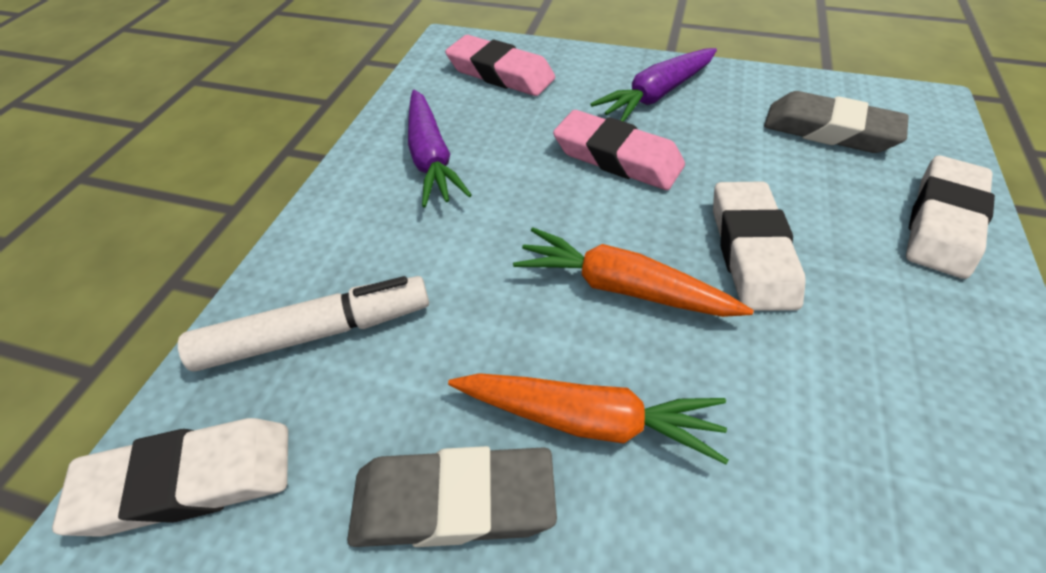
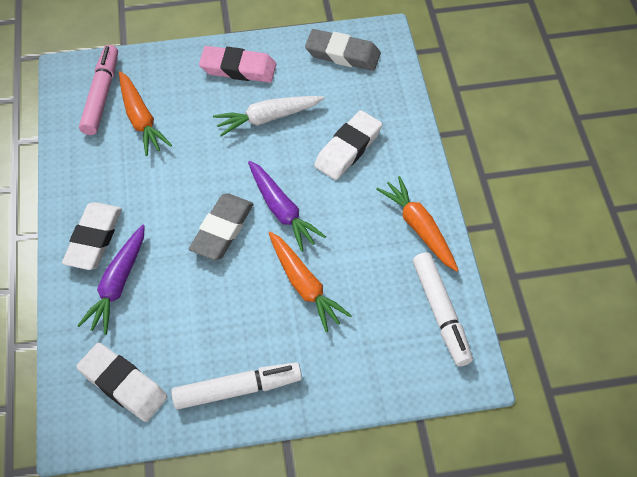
orange carrot: 2 -> 3
pink eraser: 2 -> 1
pink marker: 0 -> 1
white carrot: 0 -> 1
white marker: 1 -> 2

